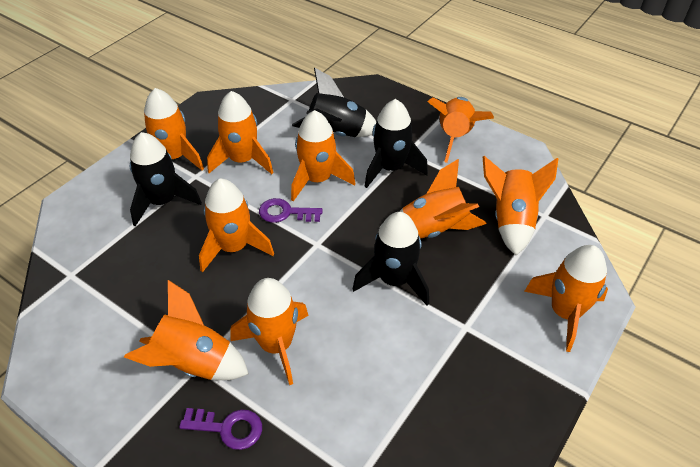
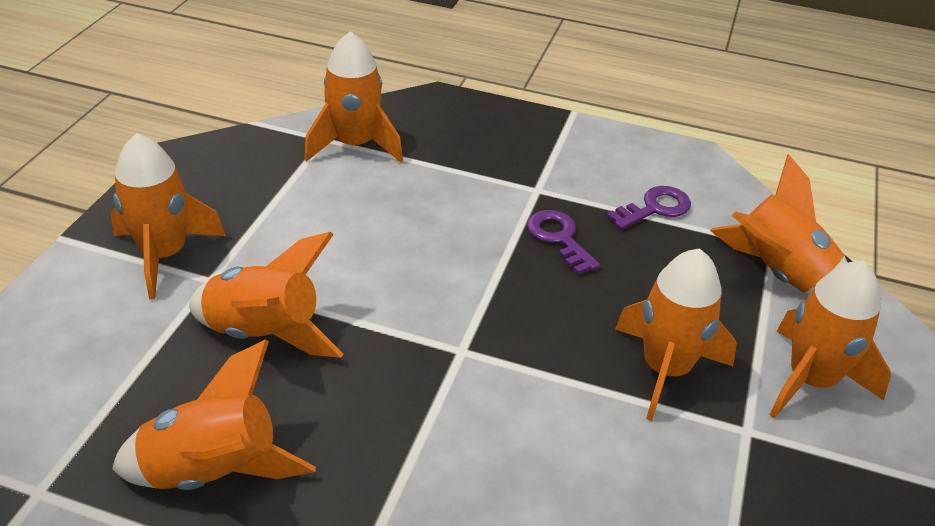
black rocket: 4 -> 0
orange rocket: 10 -> 7

